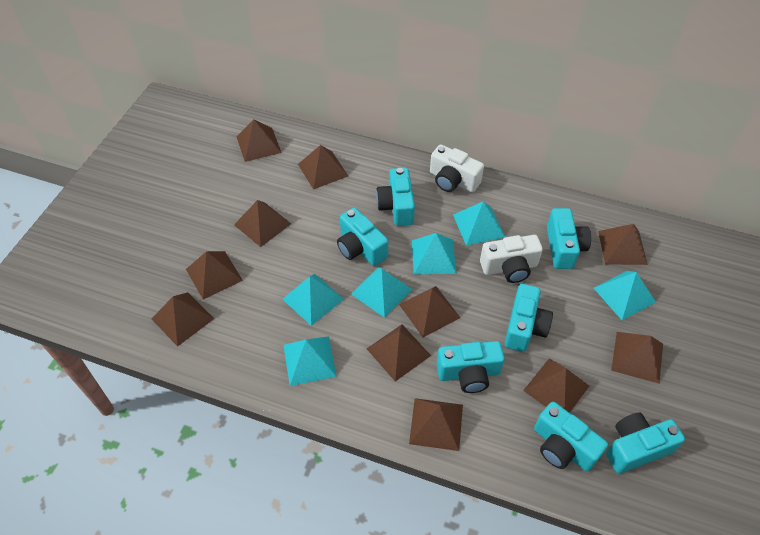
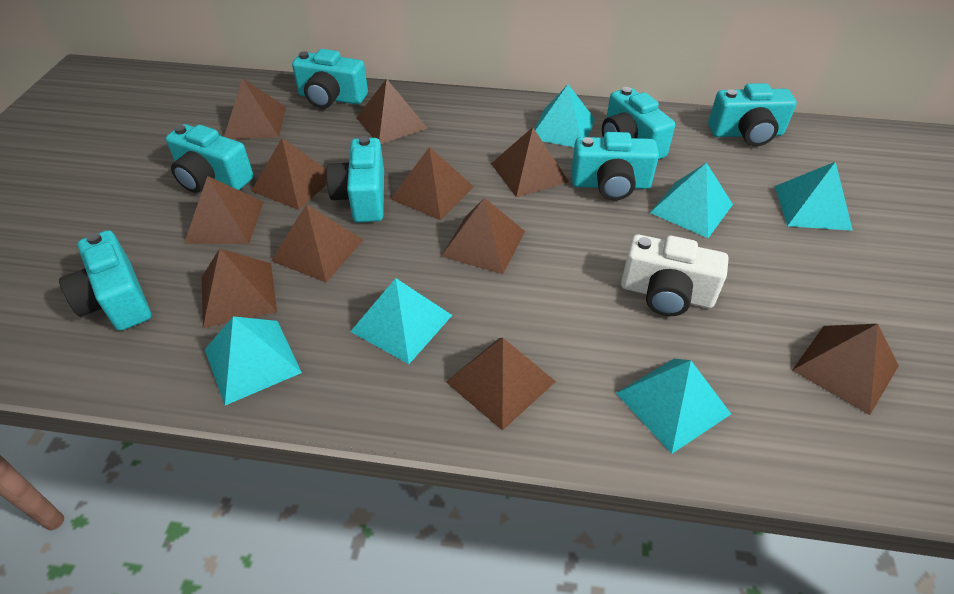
white camera: 2 -> 1

